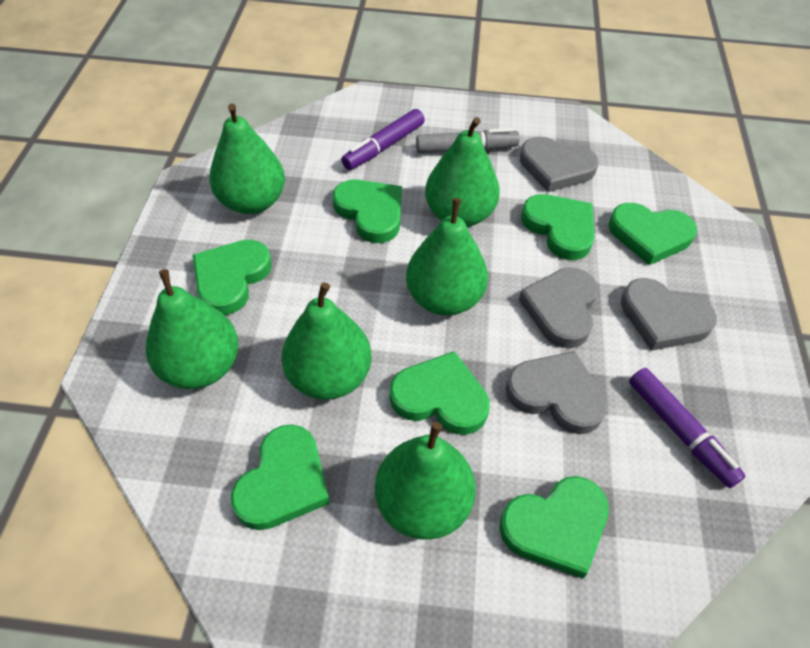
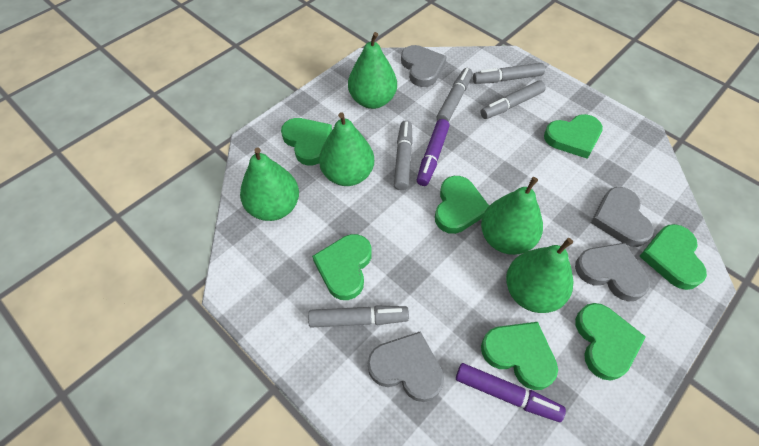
green pear: 6 -> 5
grey marker: 1 -> 5

